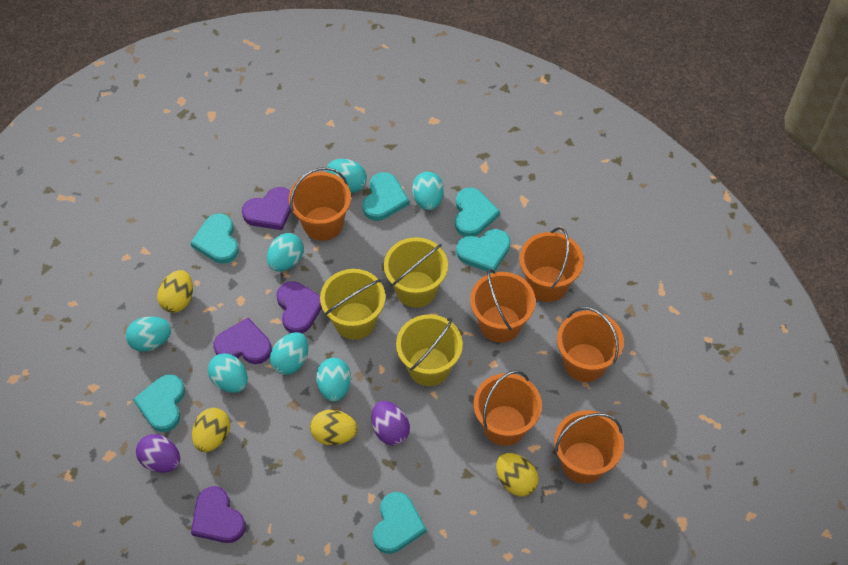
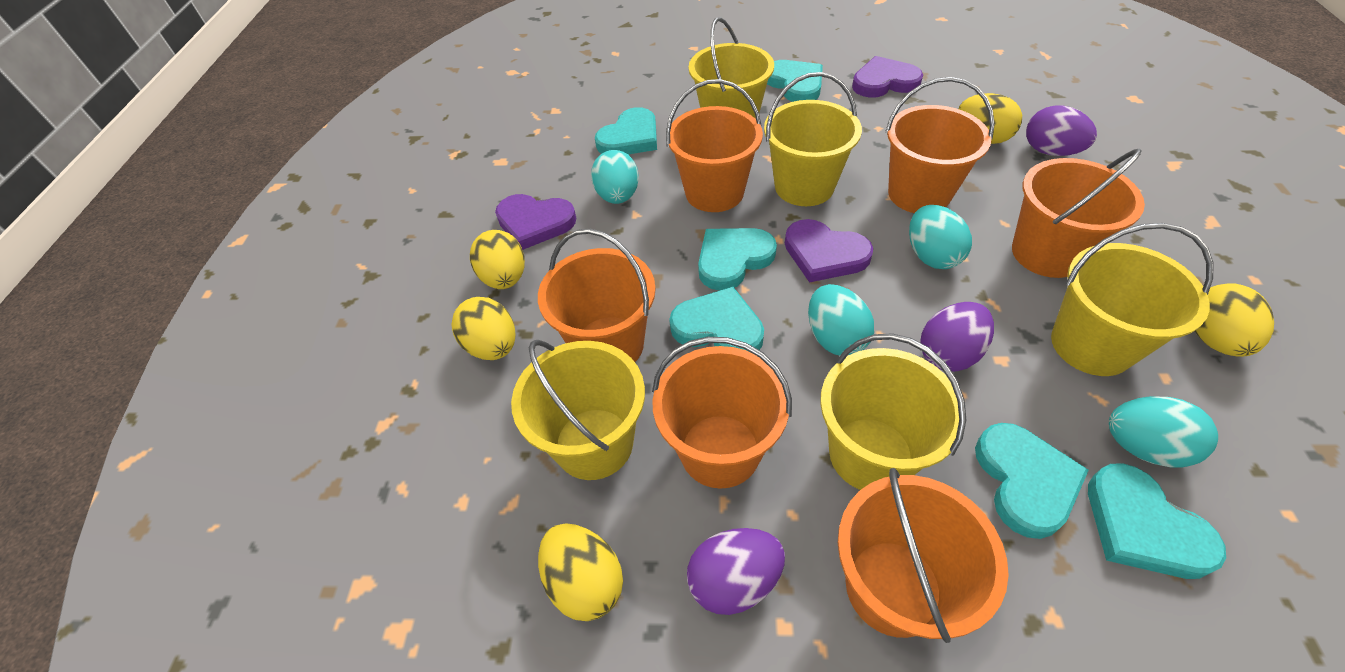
purple egg: 2 -> 3
purple heart: 4 -> 3
turquoise egg: 7 -> 4
yellow bucket: 3 -> 5
yellow egg: 4 -> 5

